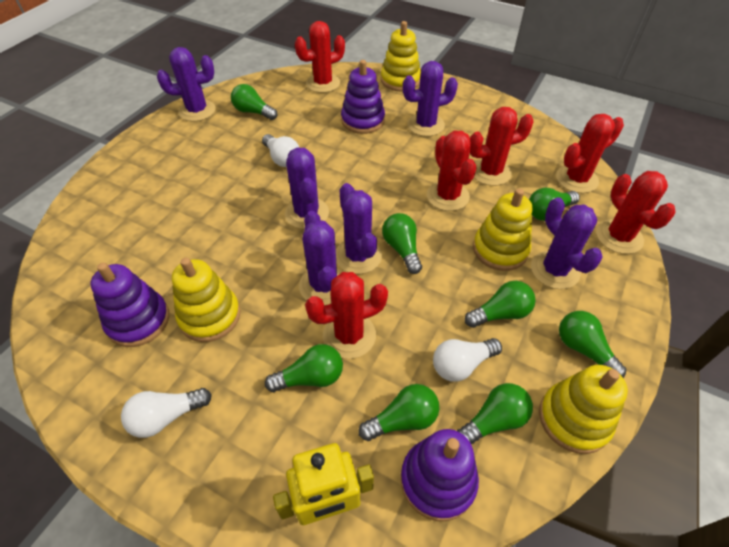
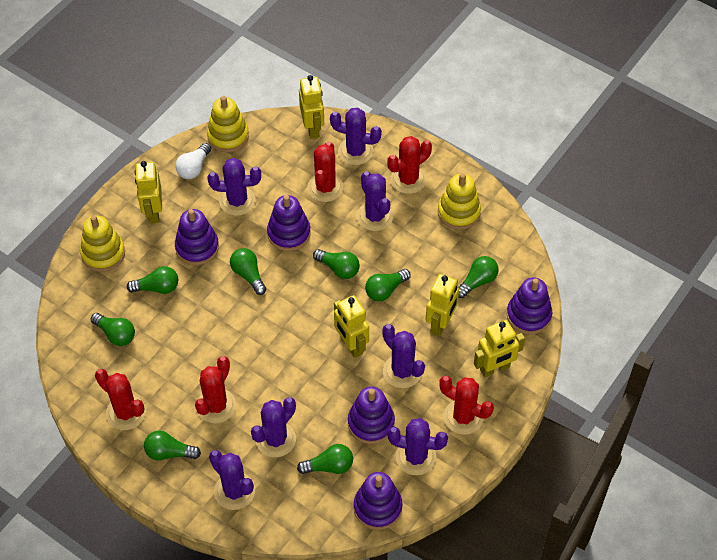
purple cactus: 6 -> 7
purple stacking toy: 3 -> 5
red cactus: 6 -> 5
white light bulb: 3 -> 1
yellow robot: 1 -> 5
yellow stacking toy: 4 -> 3

